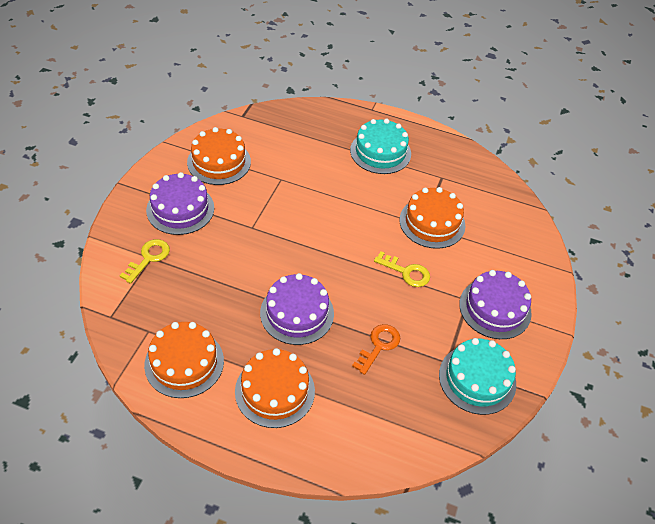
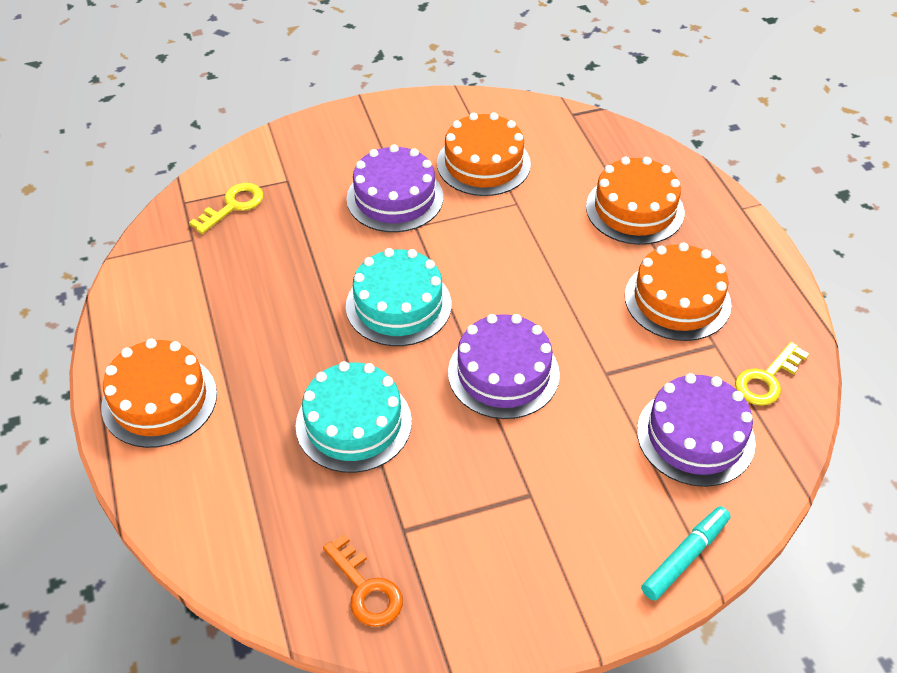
turquoise marker: 0 -> 1

